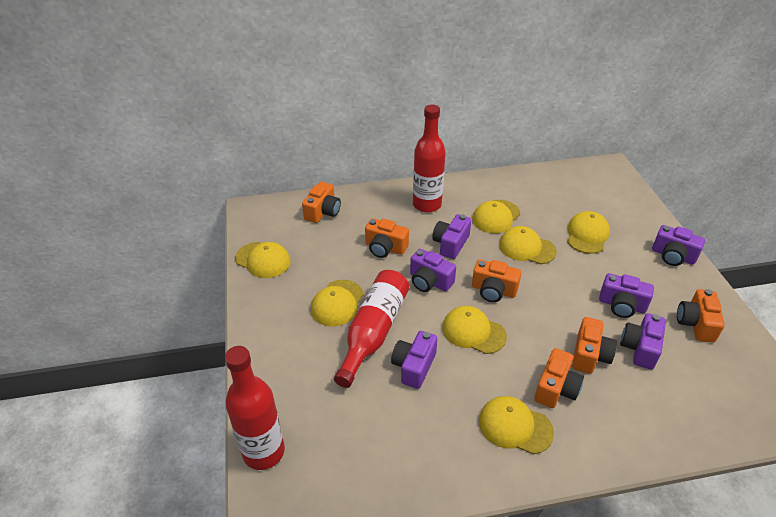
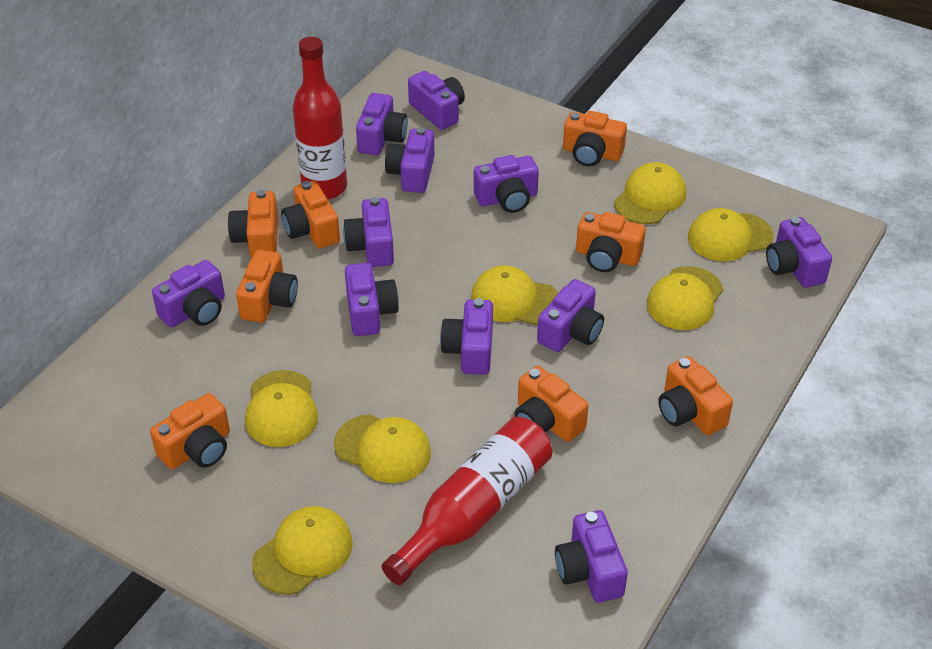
orange camera: 6 -> 8
purple camera: 6 -> 11
red bottle: 3 -> 2

